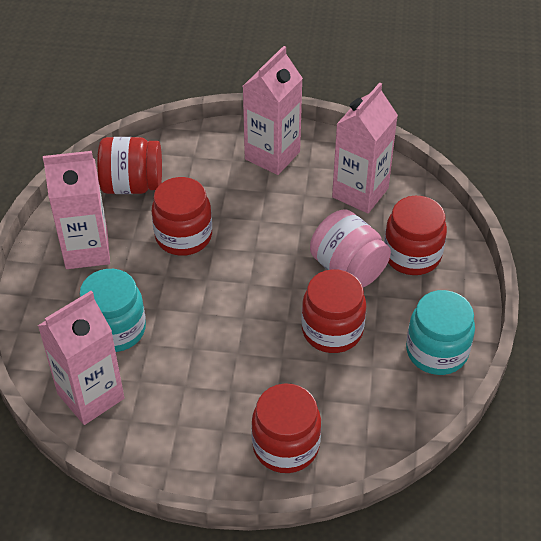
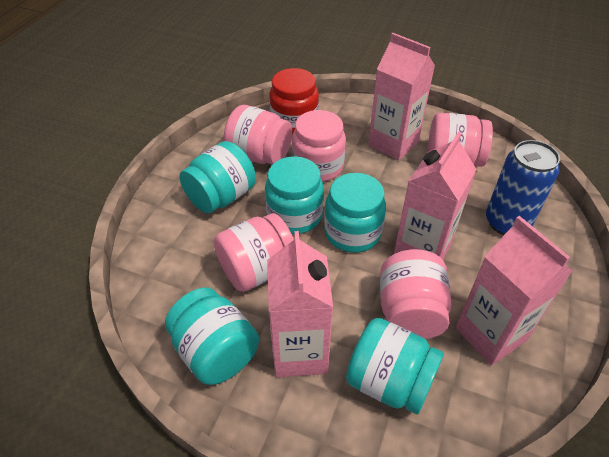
blue can: 0 -> 1
pink jar: 1 -> 5
red jar: 5 -> 1
turquoise jar: 2 -> 5

